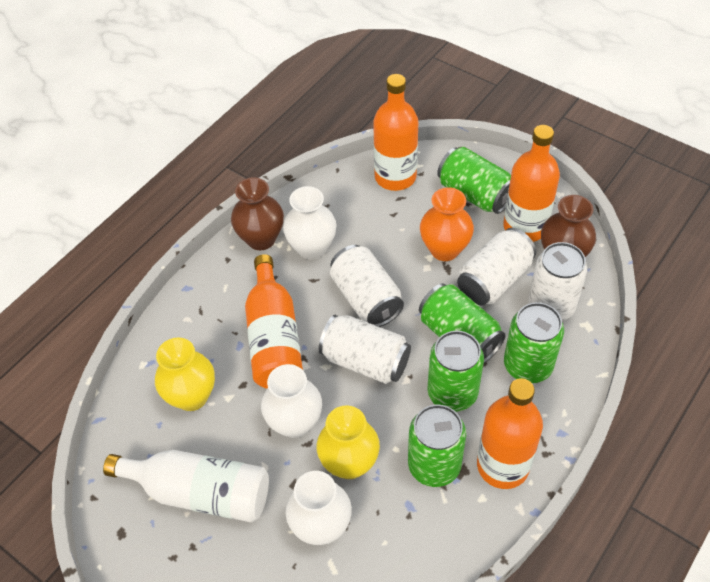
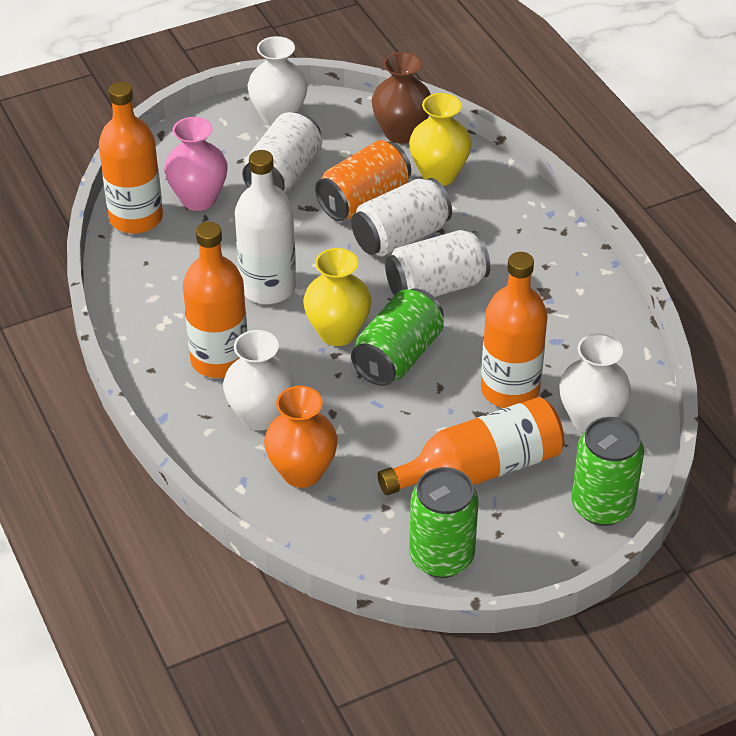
brown vase: 2 -> 1
green can: 5 -> 3
orange can: 0 -> 1
pink vase: 0 -> 1
white can: 4 -> 3

